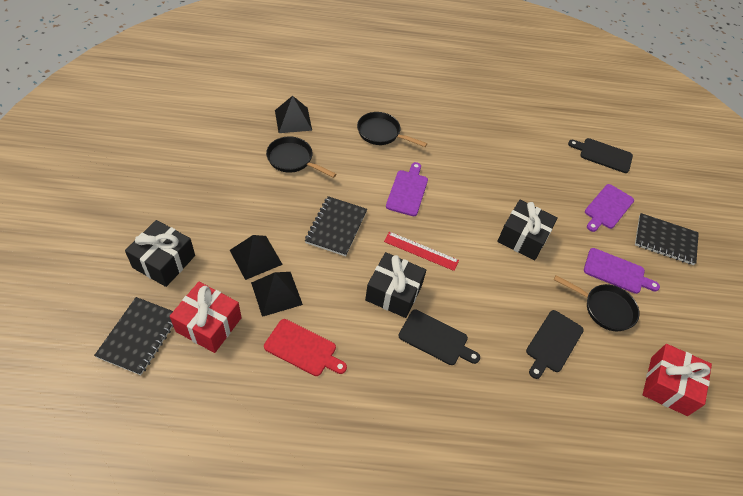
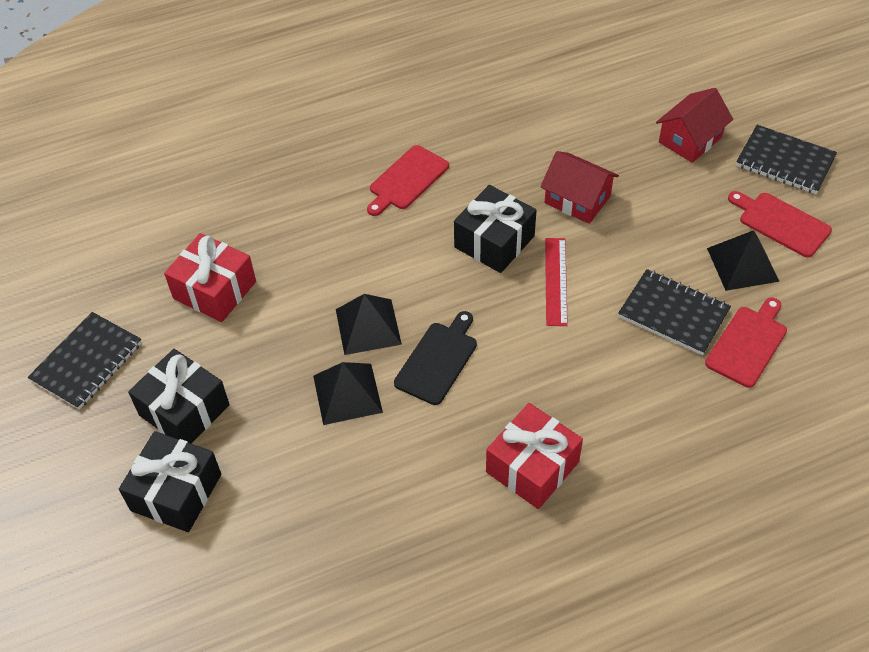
black cutting board: 3 -> 1
black pan: 3 -> 0
purple cutting board: 3 -> 0
red cutting board: 1 -> 3
red house: 0 -> 2

